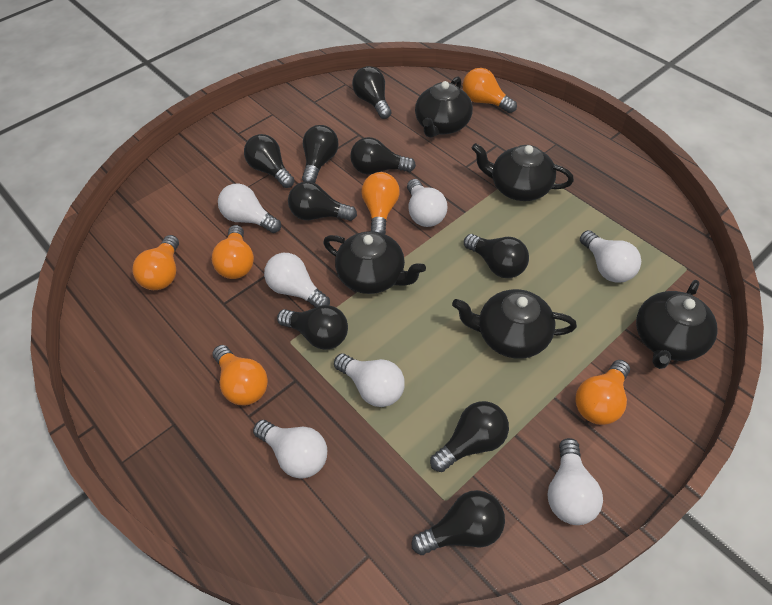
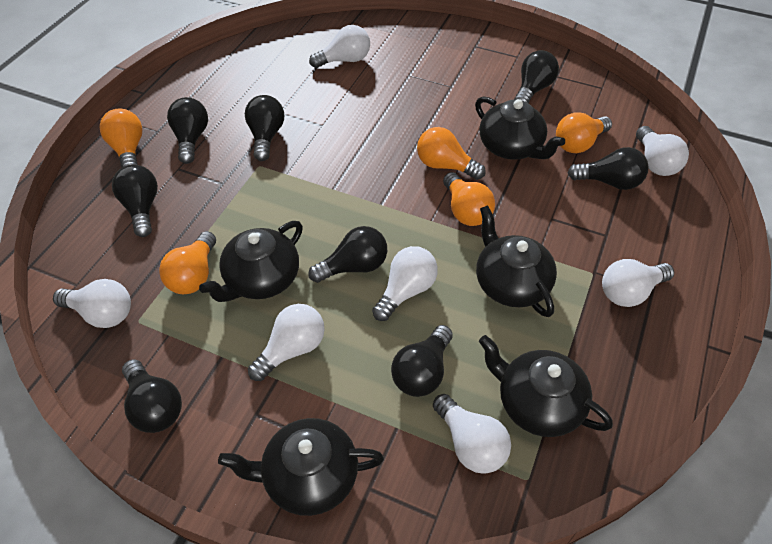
black light bulb: 9 -> 8
orange light bulb: 6 -> 5

